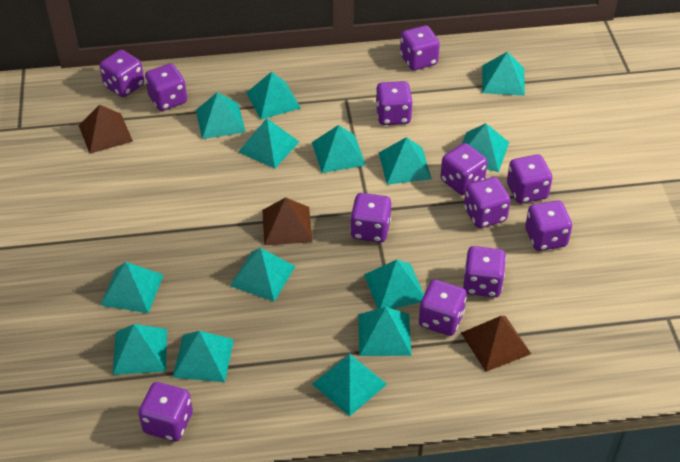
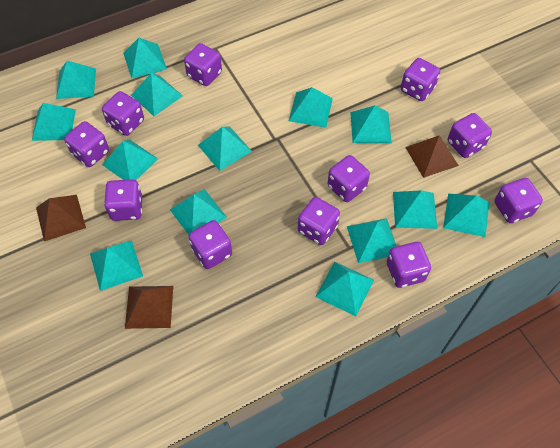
purple dice: 12 -> 11

